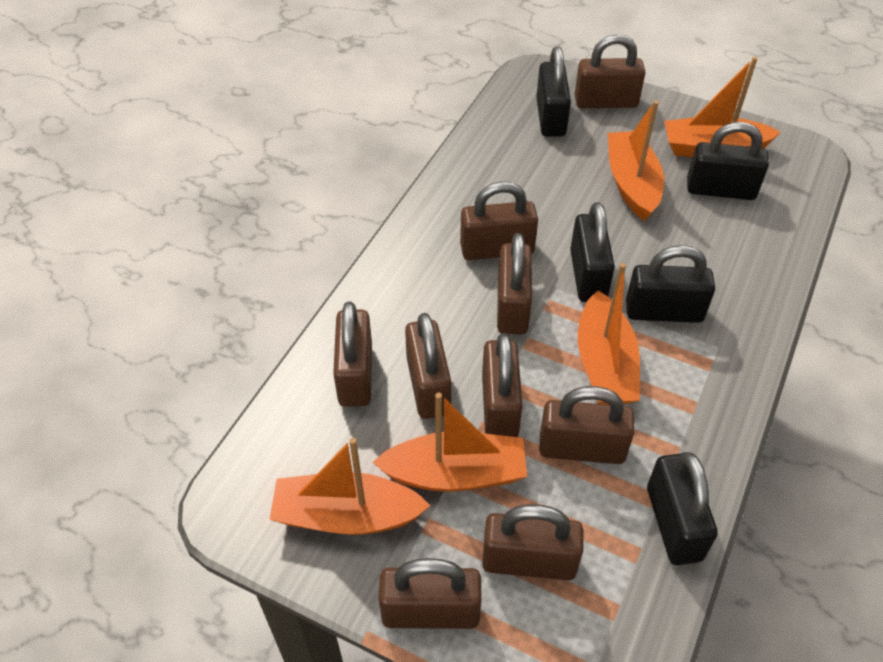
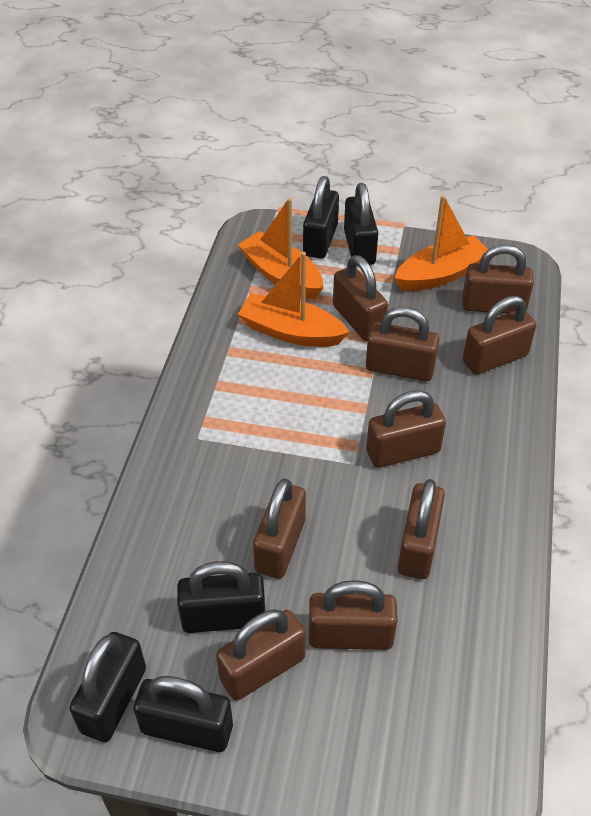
orange boat: 5 -> 3

